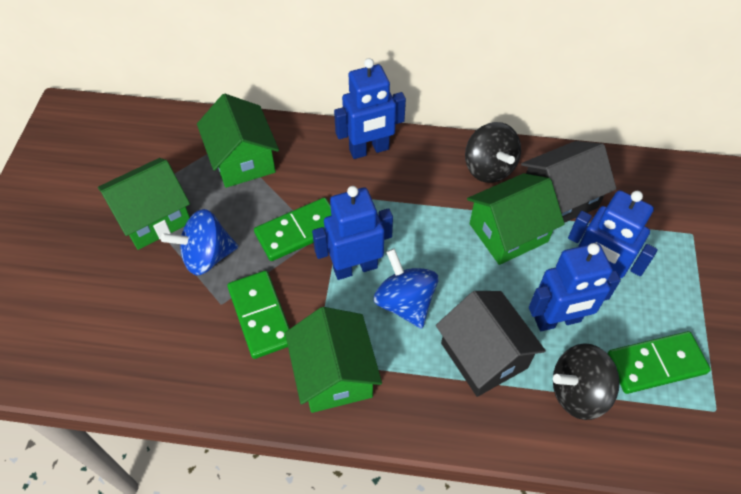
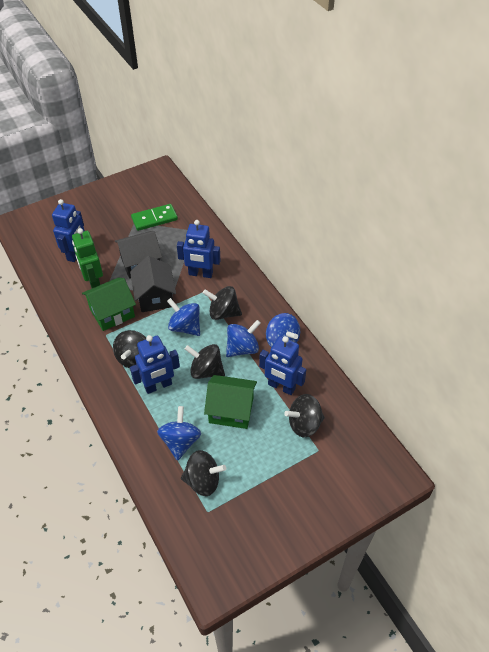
black spinning top: 2 -> 5
blue spinning top: 2 -> 4
green domino: 3 -> 1
green house: 4 -> 2
green robot: 0 -> 1

